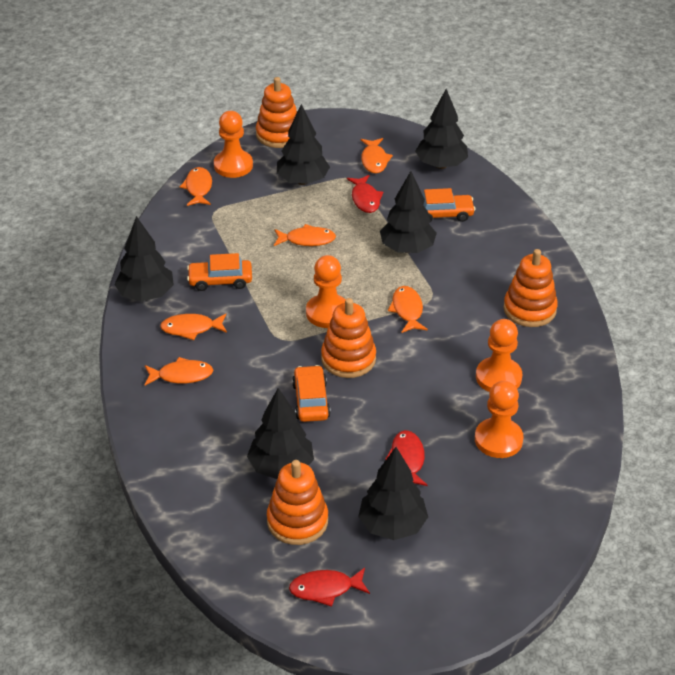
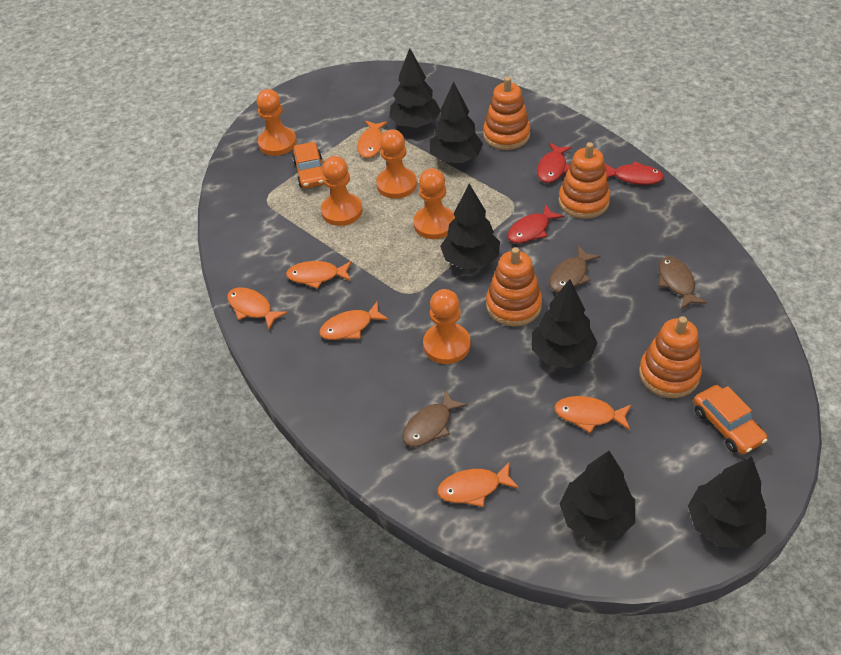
brown fish: 0 -> 3
orange car: 3 -> 2
orange pawn: 4 -> 5

